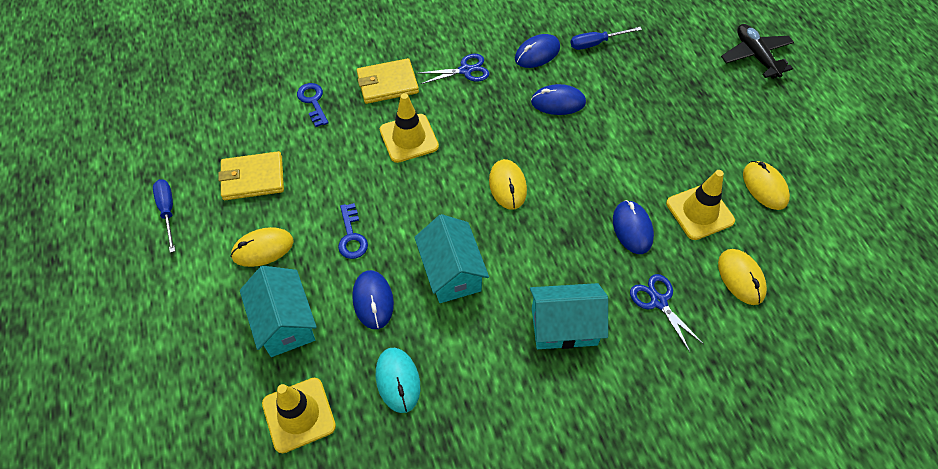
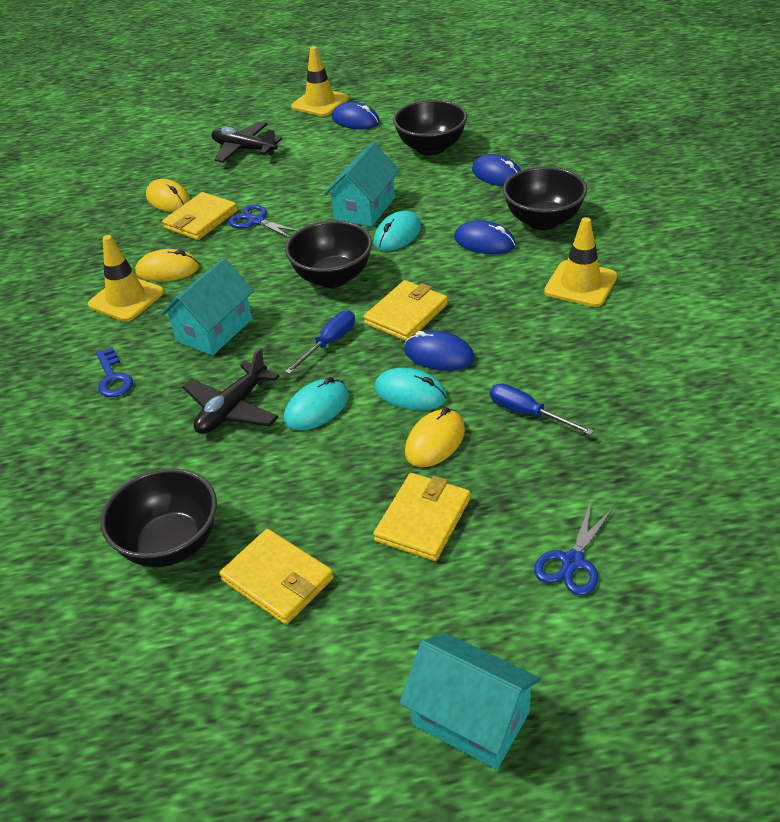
black bowl: 0 -> 4
black plane: 1 -> 2
blue key: 2 -> 1
turquoise mouse: 1 -> 3
yellow mouse: 4 -> 3
yellow wallet: 2 -> 4

